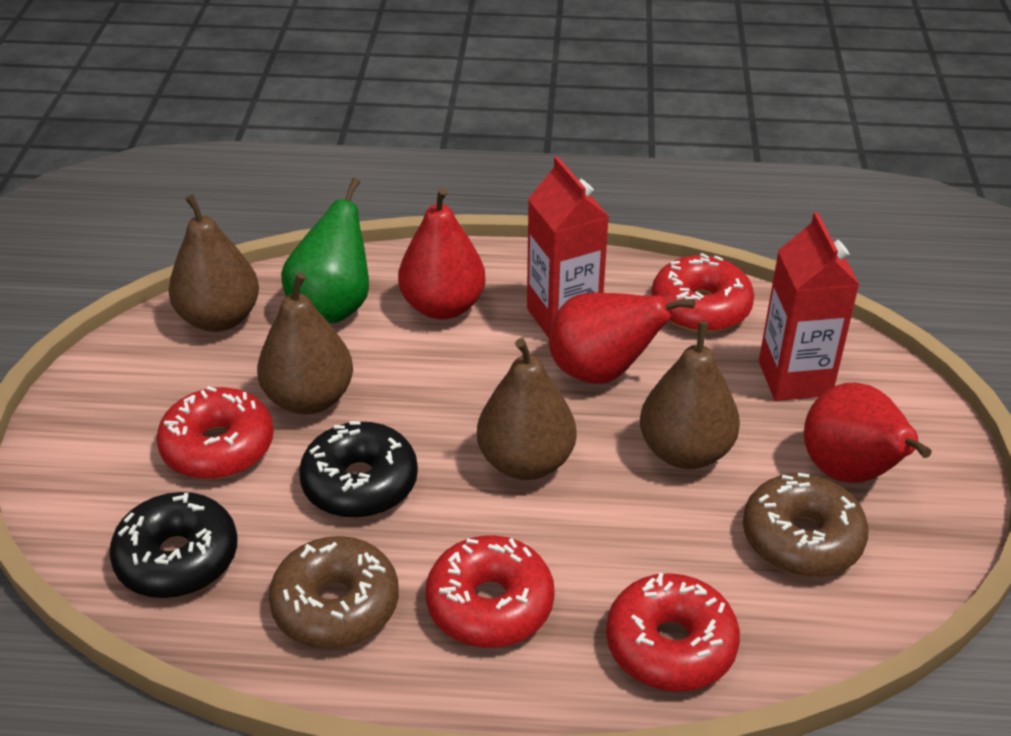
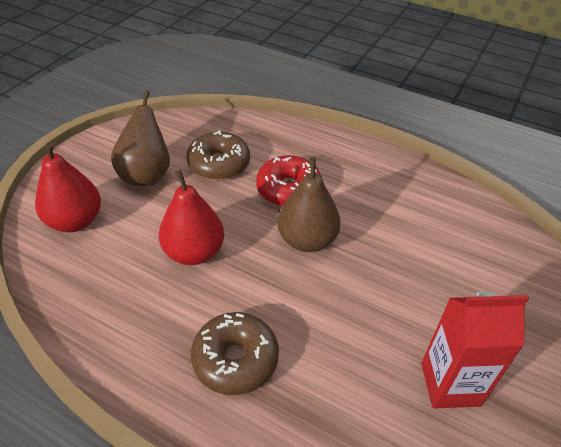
black donut: 2 -> 0
brown pear: 4 -> 2
green pear: 1 -> 0
red carton: 2 -> 1
red donut: 4 -> 1
red pear: 3 -> 2

